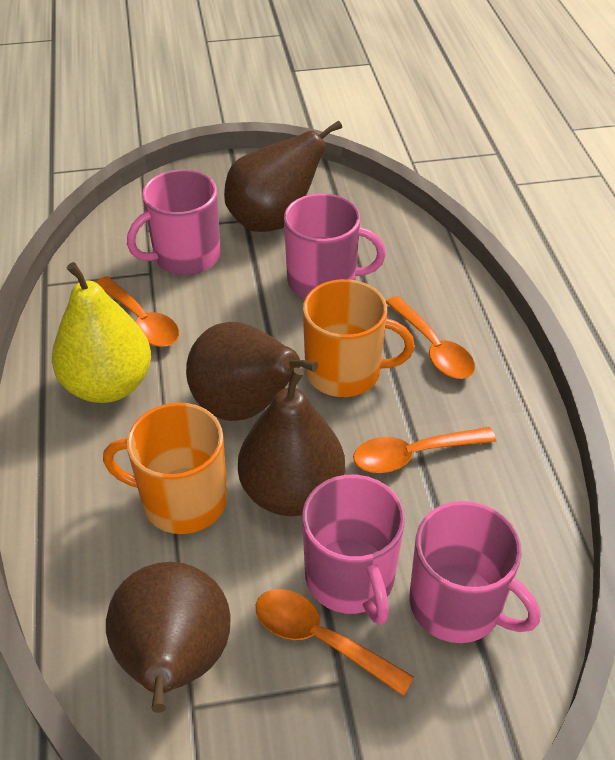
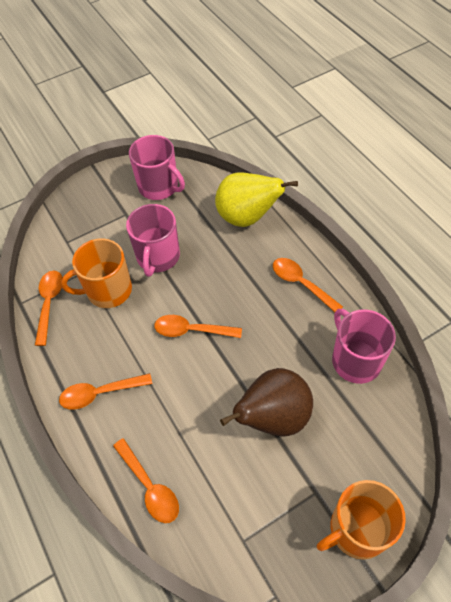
brown pear: 4 -> 1
orange spoon: 4 -> 5
pink mug: 4 -> 3

